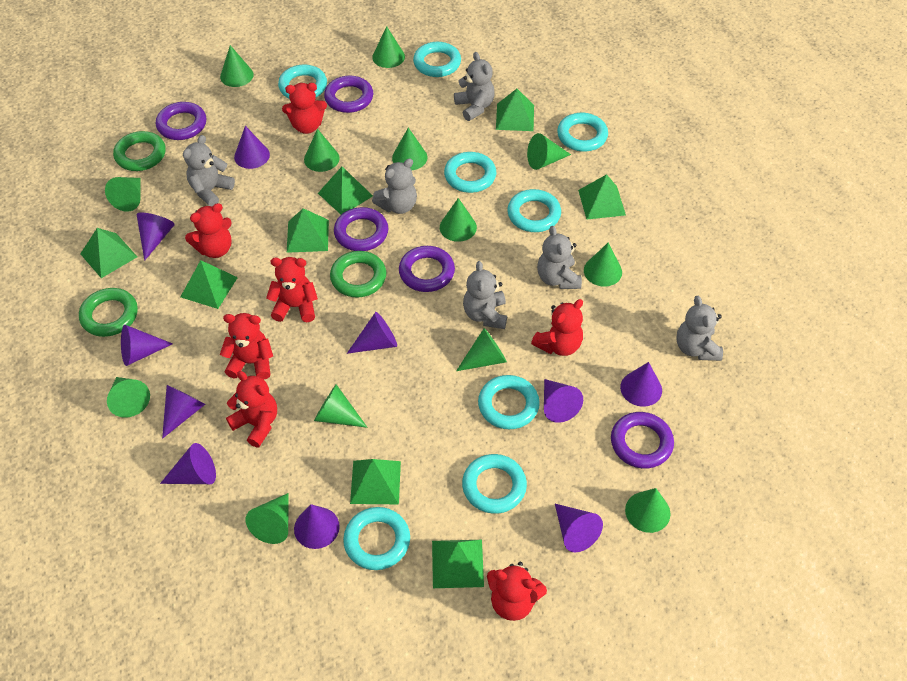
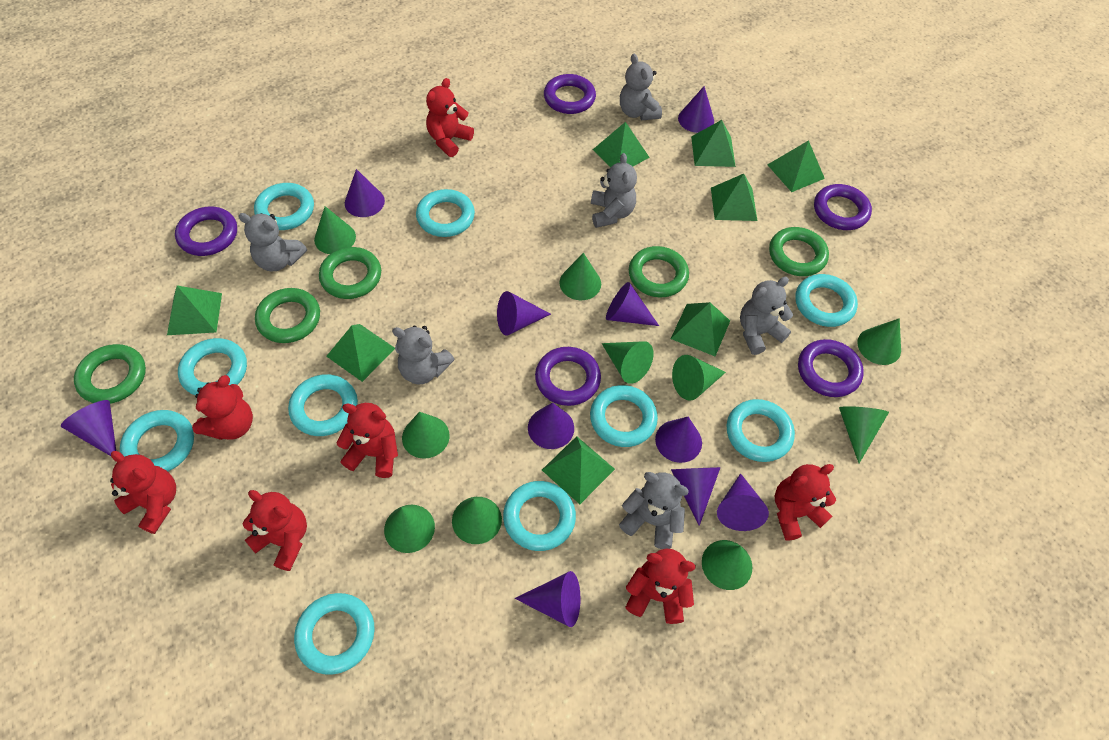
green cone: 13 -> 10
green ring: 3 -> 5
turquoise ring: 8 -> 10

